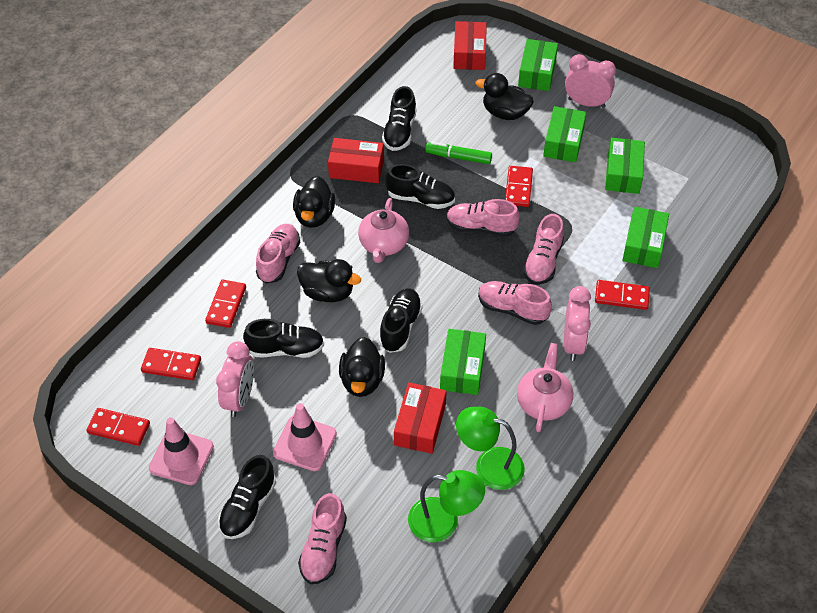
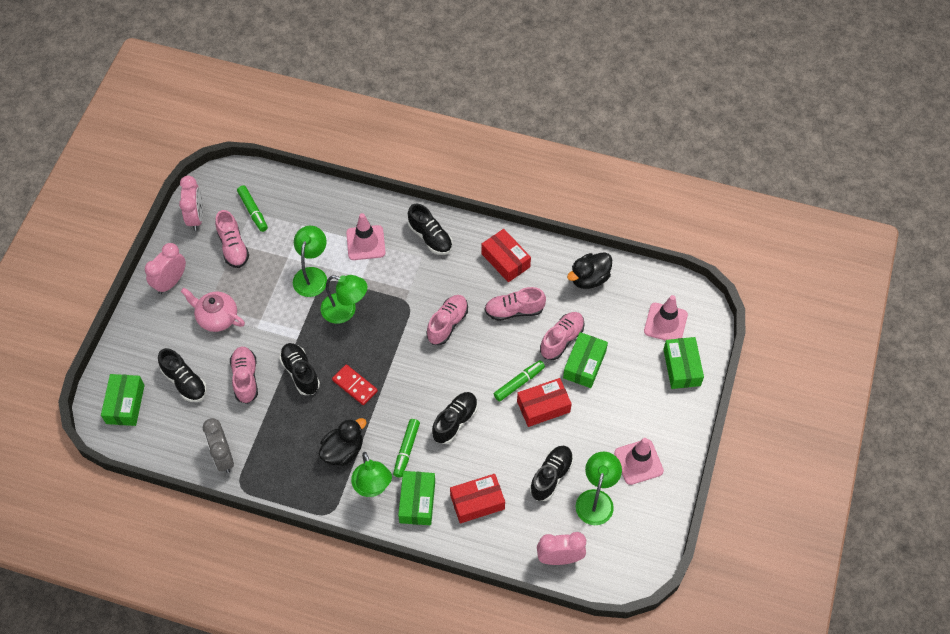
black duck: 4 -> 2
green box: 5 -> 4
green lamp: 2 -> 4
green marker: 1 -> 3
grey clock: 0 -> 1
pink teapot: 2 -> 1
pink traffic cone: 2 -> 3
red domino: 5 -> 1

